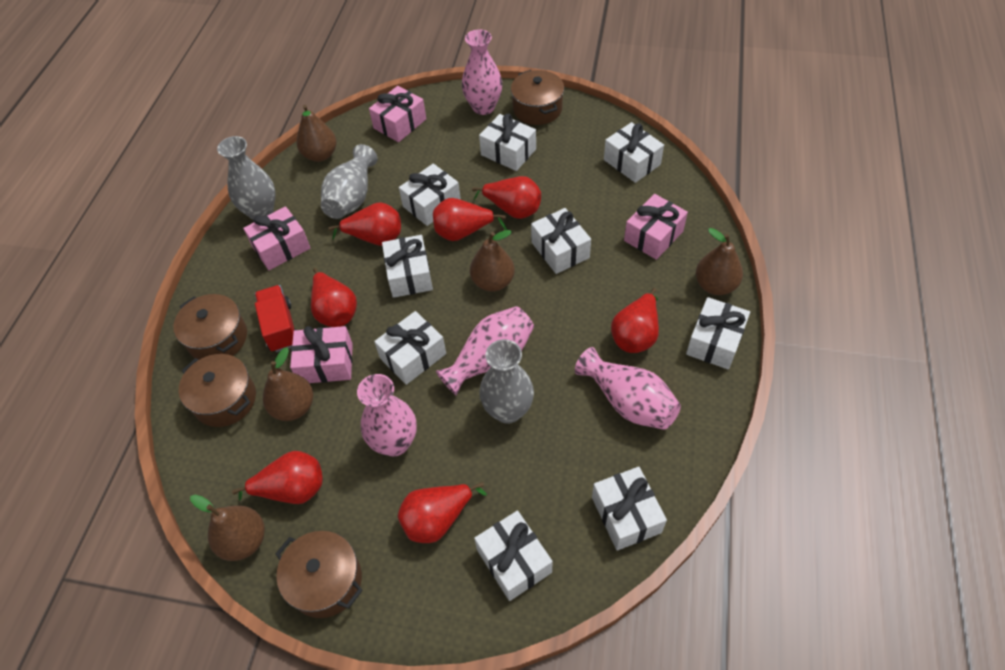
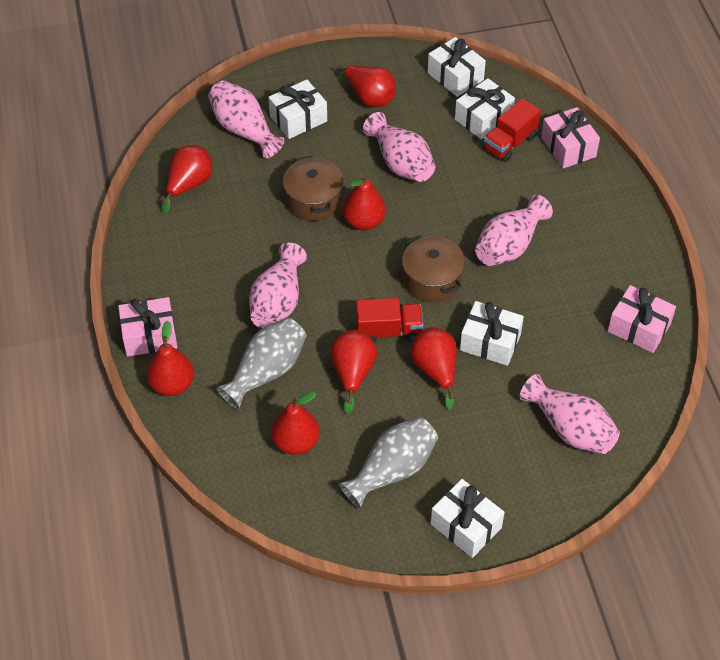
brown pear: 5 -> 0
brown pot: 4 -> 2
grey vase: 3 -> 2
pink gift: 4 -> 3
pink vase: 4 -> 5
red truck: 1 -> 2
white gift: 9 -> 5

